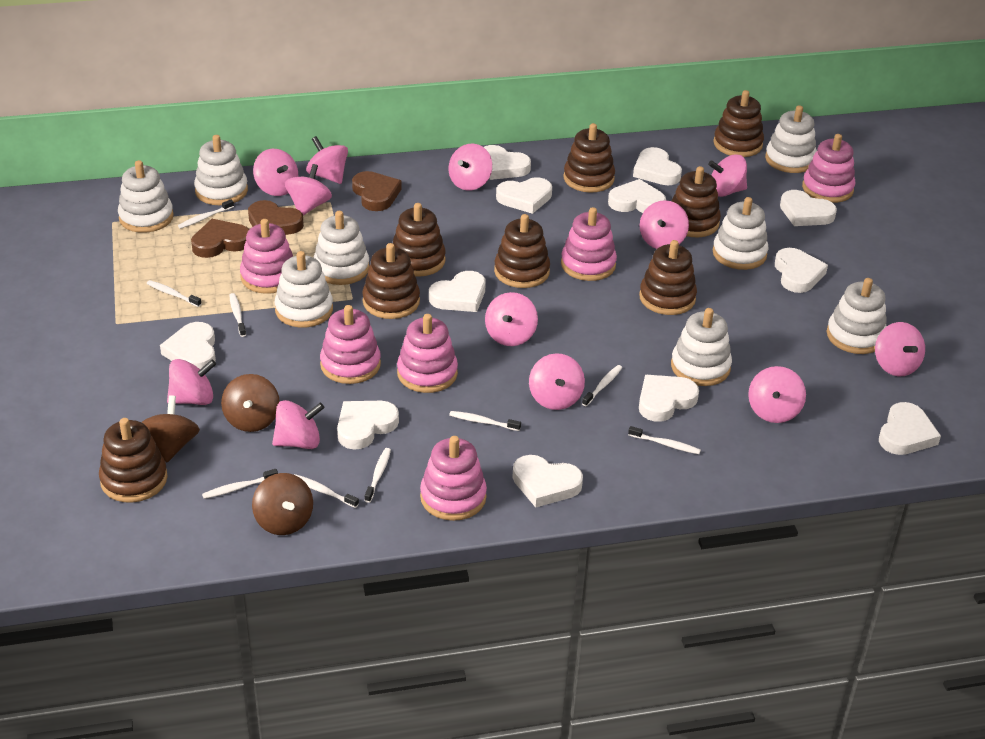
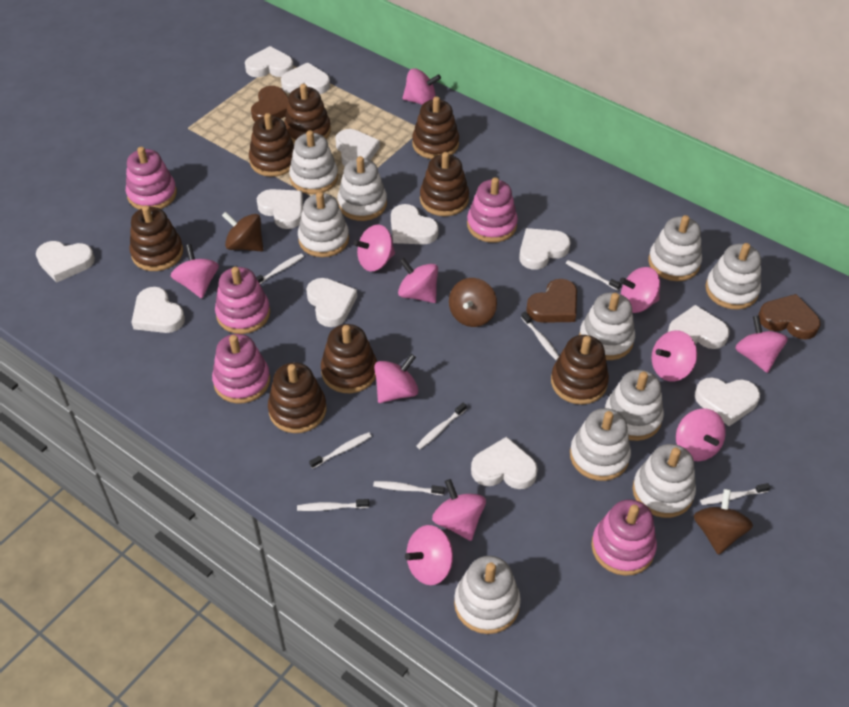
pink spinning top: 12 -> 11
pink stacking toy: 6 -> 5
white stacking toy: 8 -> 10
white toothbrush: 9 -> 8

